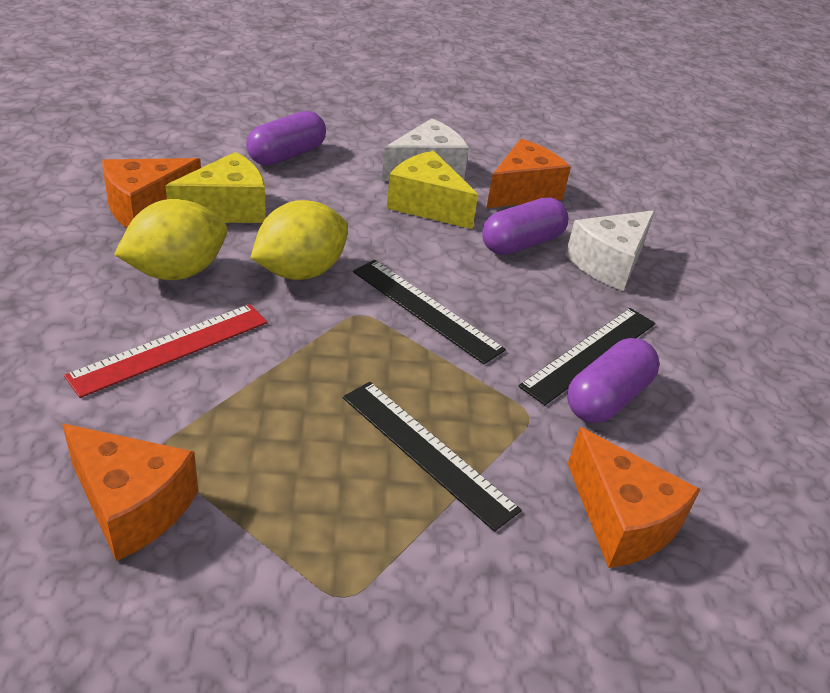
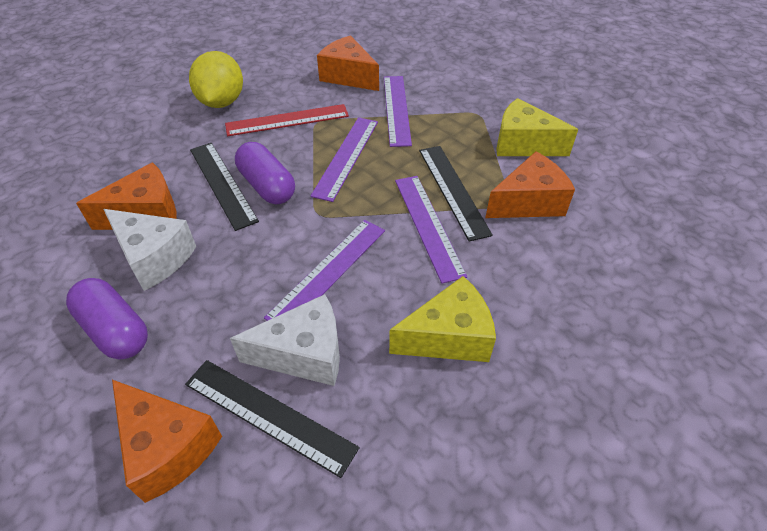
purple capsule: 3 -> 2
purple ruler: 0 -> 4
yellow lemon: 2 -> 1

